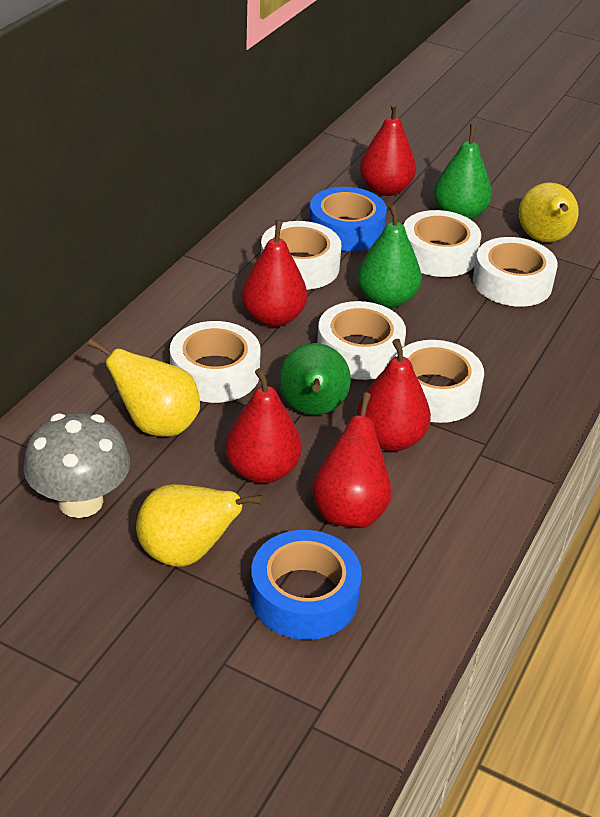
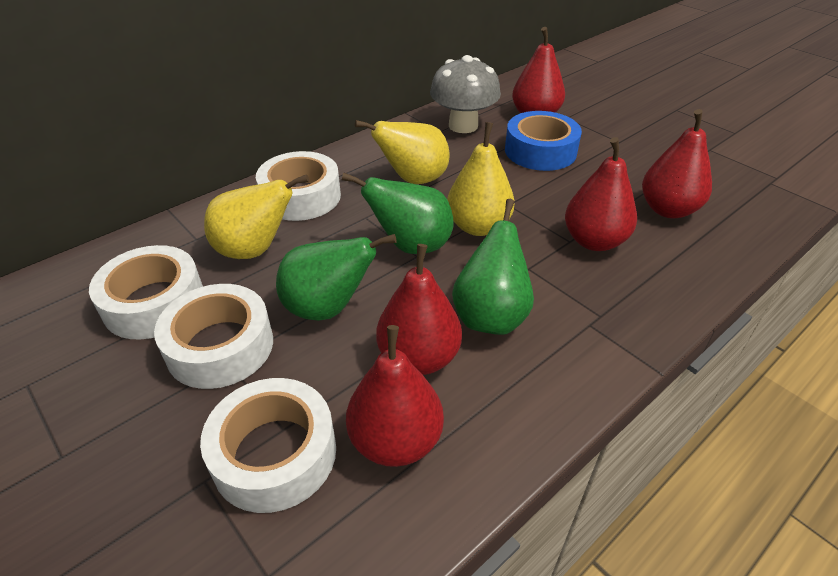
blue tape: 2 -> 1
white tape: 6 -> 4

